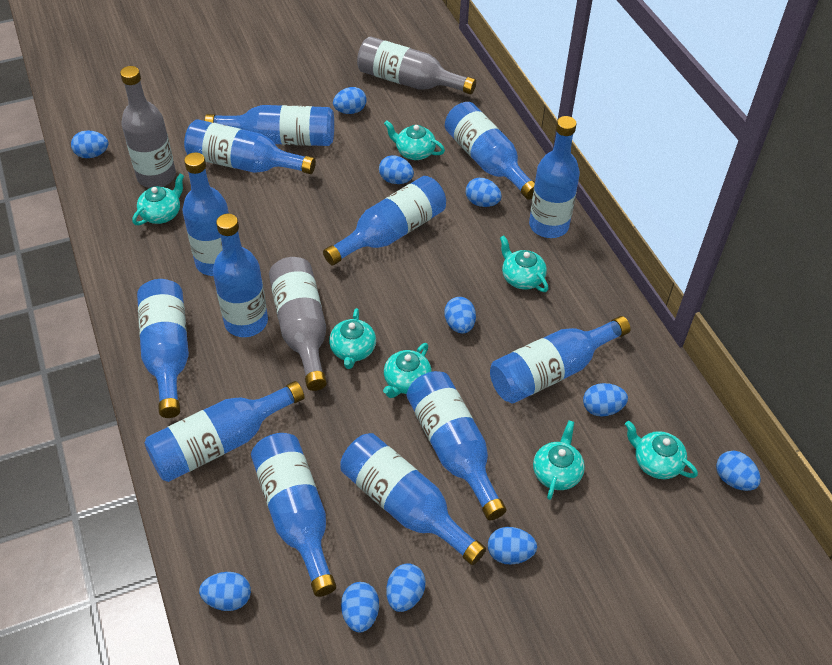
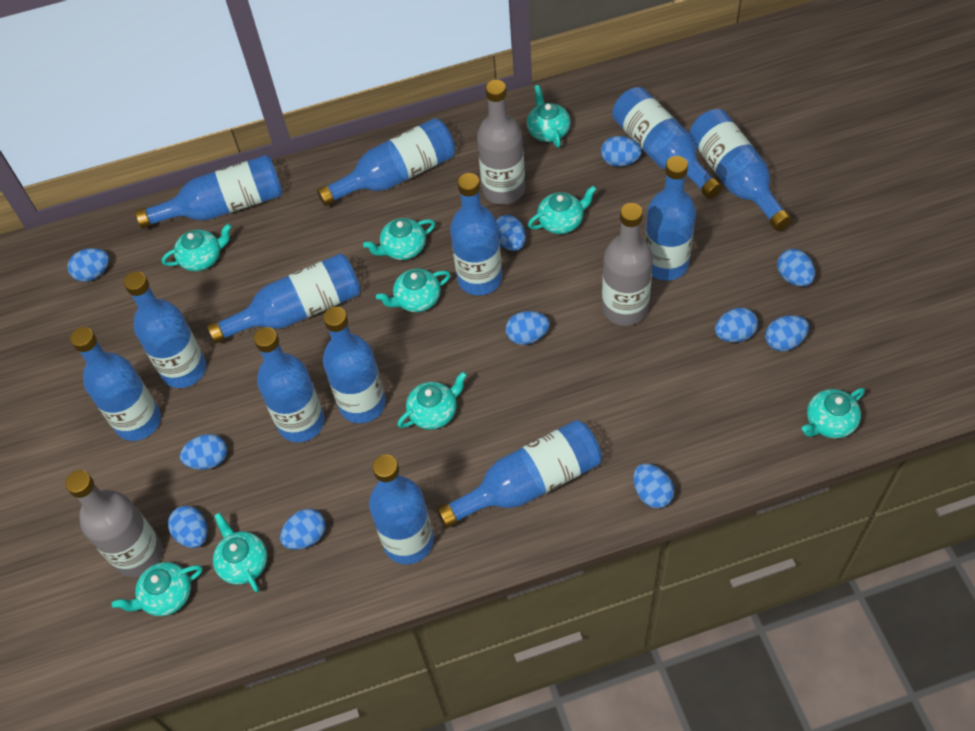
turquoise teapot: 7 -> 9

